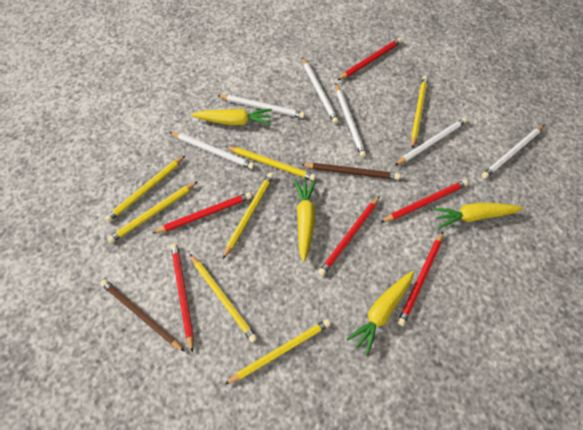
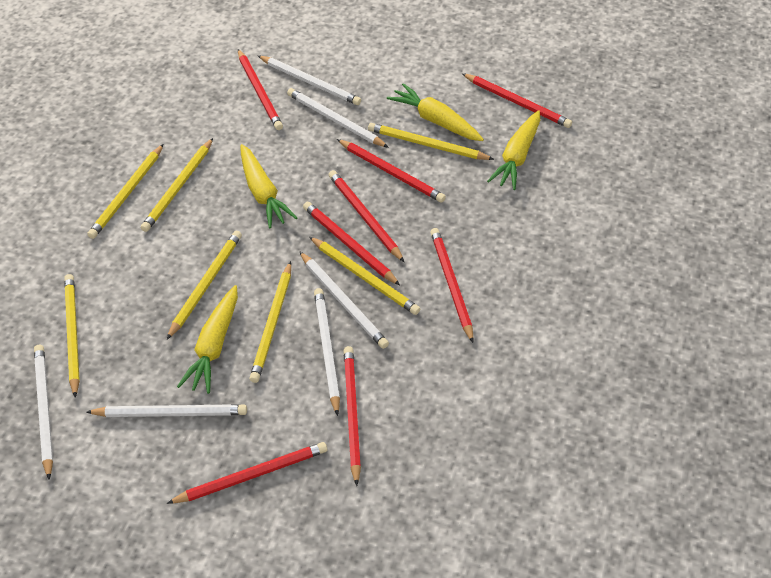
brown pencil: 2 -> 0
red pencil: 6 -> 8

